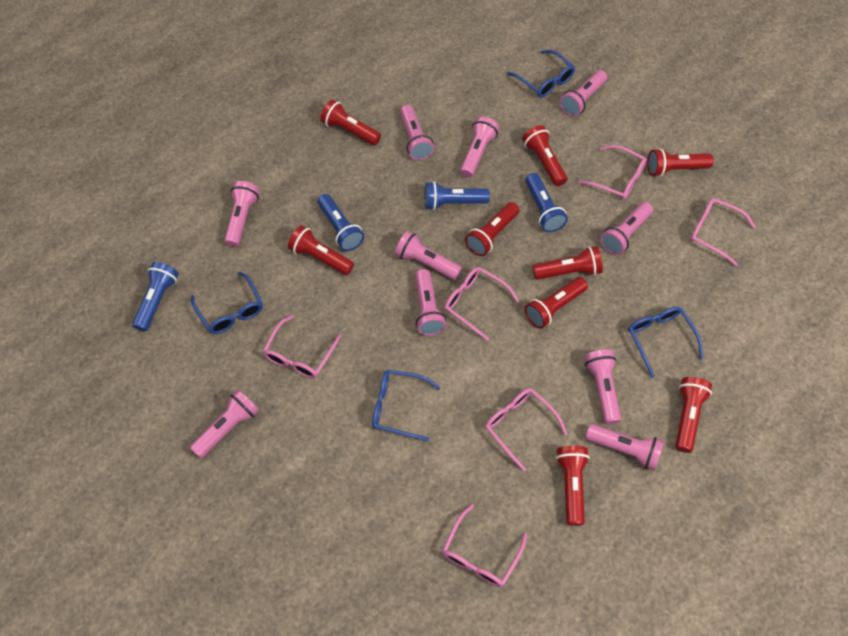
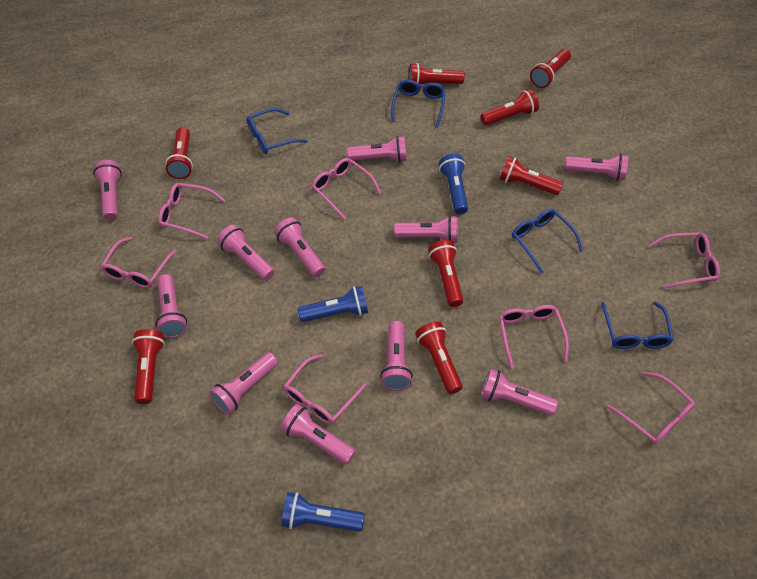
blue flashlight: 4 -> 3
pink flashlight: 10 -> 11
pink glasses: 6 -> 7
red flashlight: 9 -> 8

